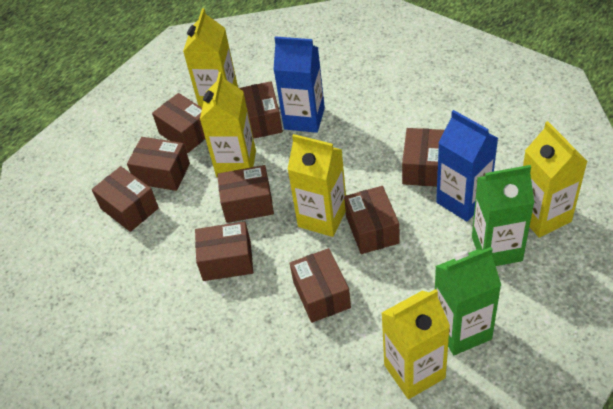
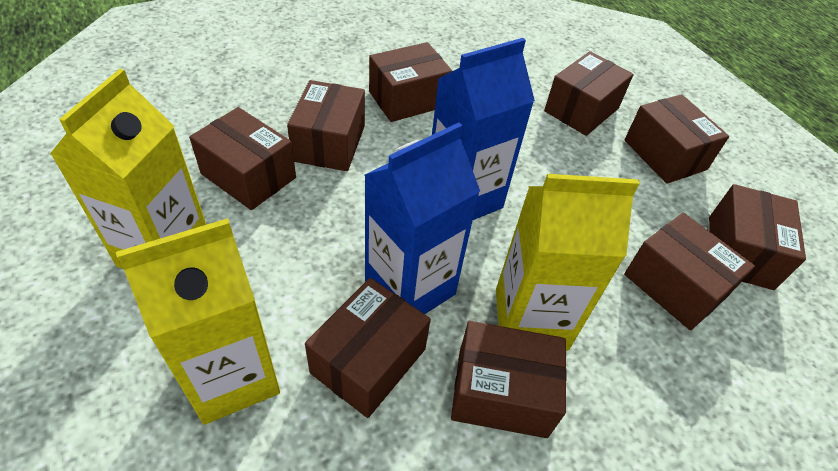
green carton: 2 -> 0
yellow carton: 5 -> 3

